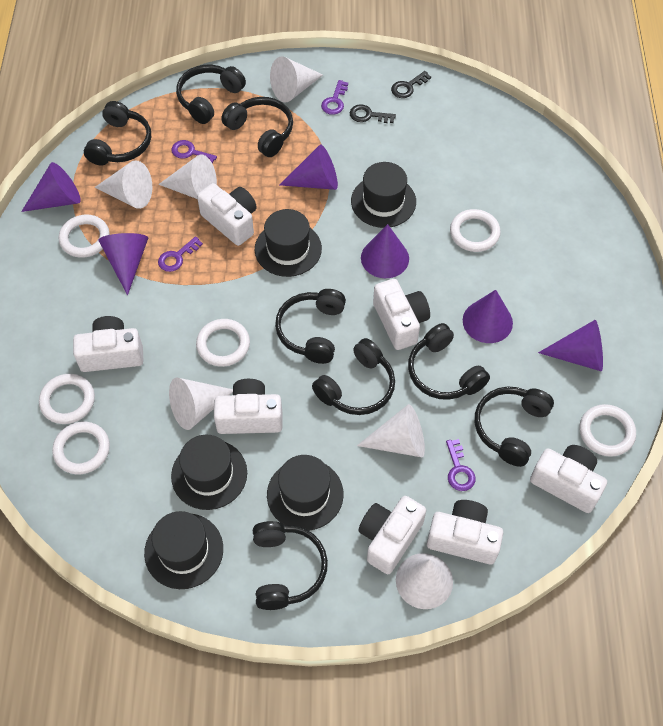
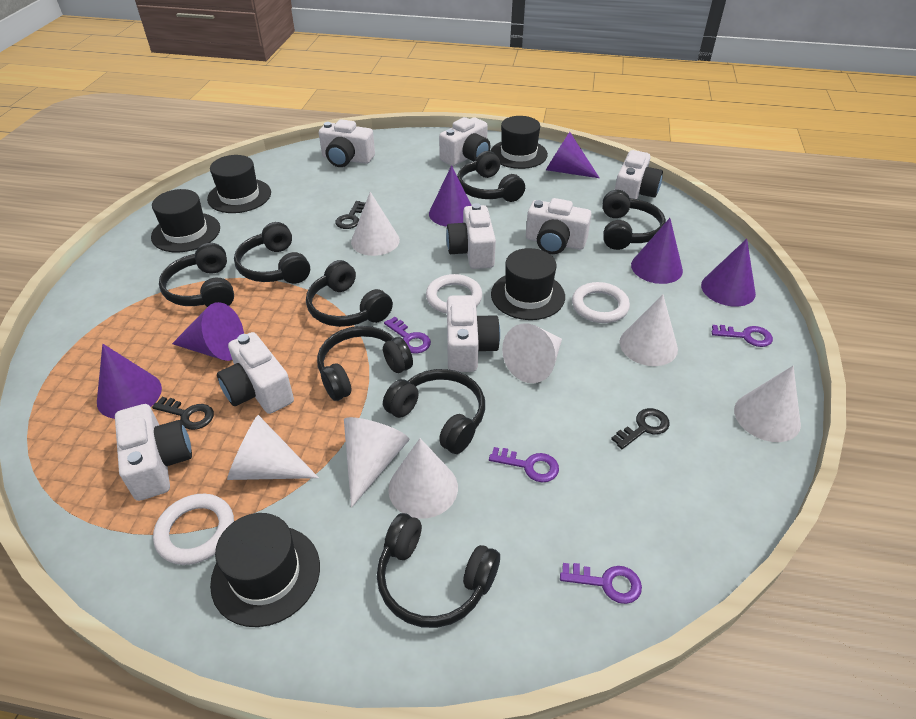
black key: 2 -> 3
white camera: 7 -> 8
white cone: 6 -> 7
white ring: 6 -> 3

